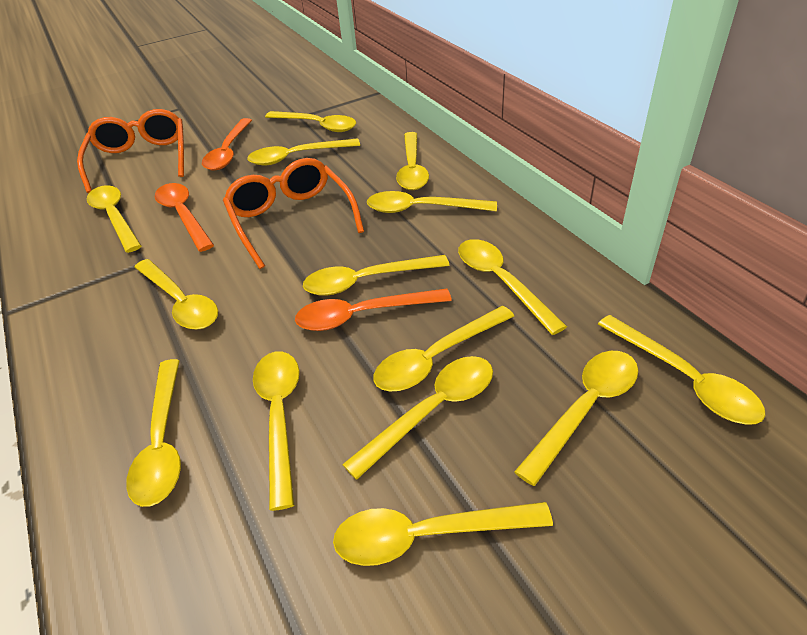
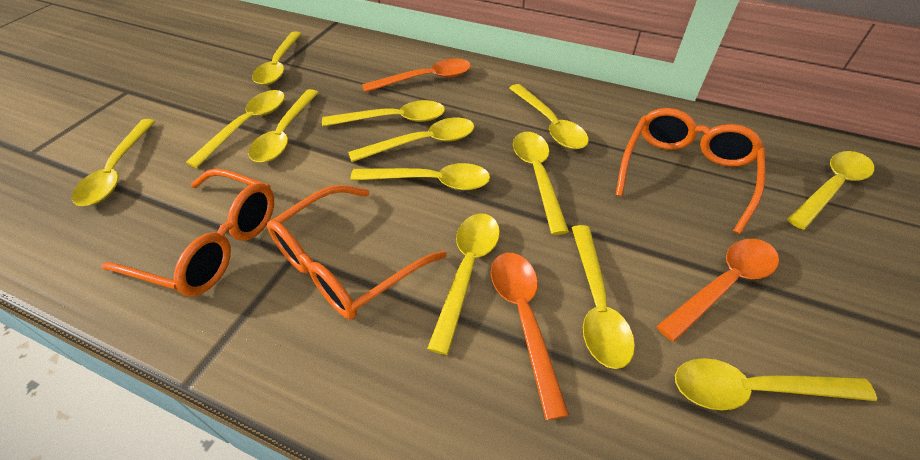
orange glasses: 2 -> 3
yellow spoon: 15 -> 13

